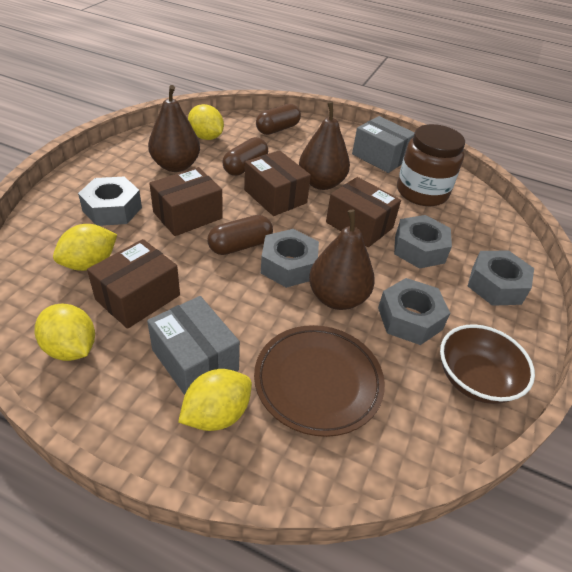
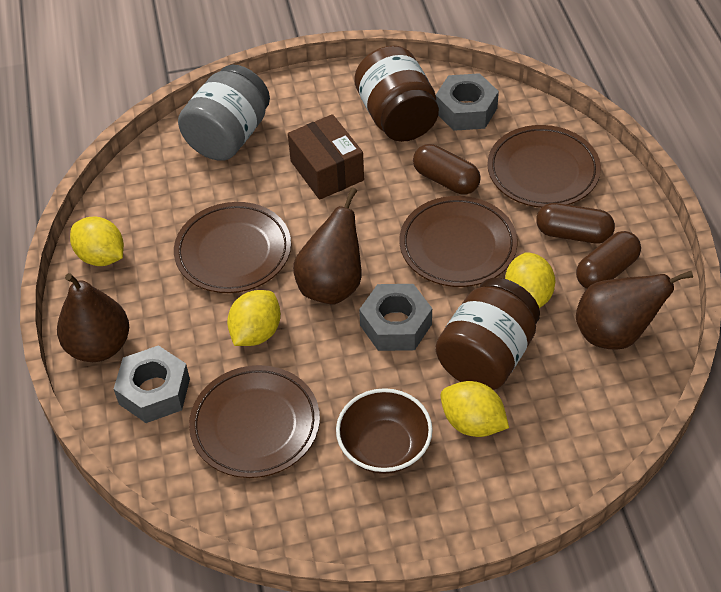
brown box: 4 -> 1
brown jar: 1 -> 2
brown plate: 1 -> 4
grey box: 2 -> 0
grey jar: 0 -> 1
grey nut: 5 -> 3

